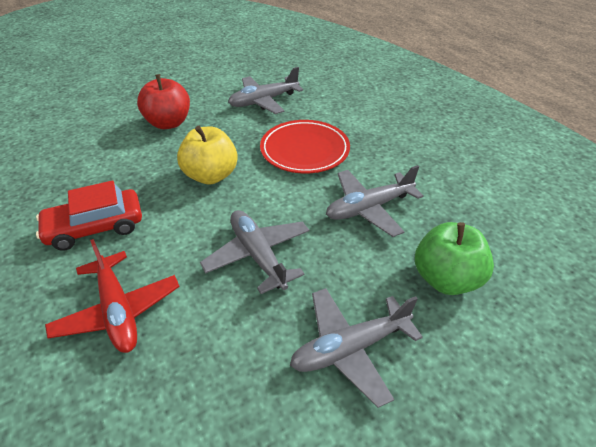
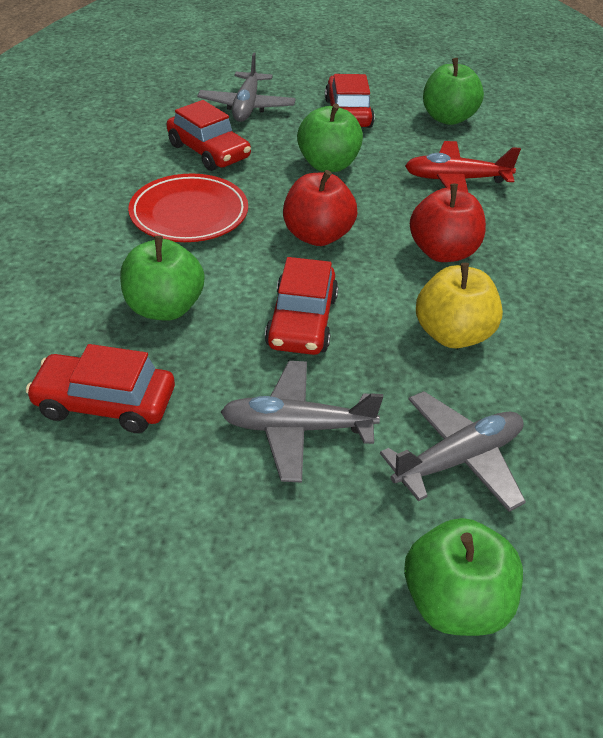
green apple: 1 -> 4
grey plane: 4 -> 3
red apple: 1 -> 2
red car: 1 -> 4

